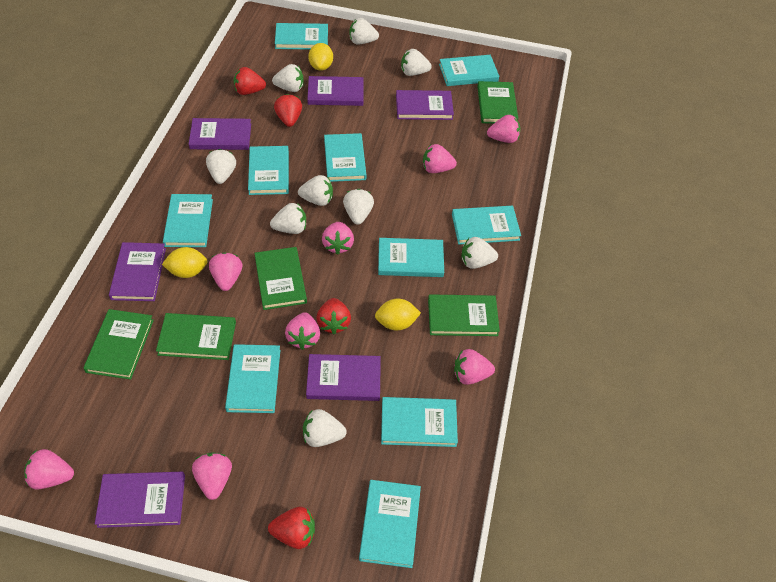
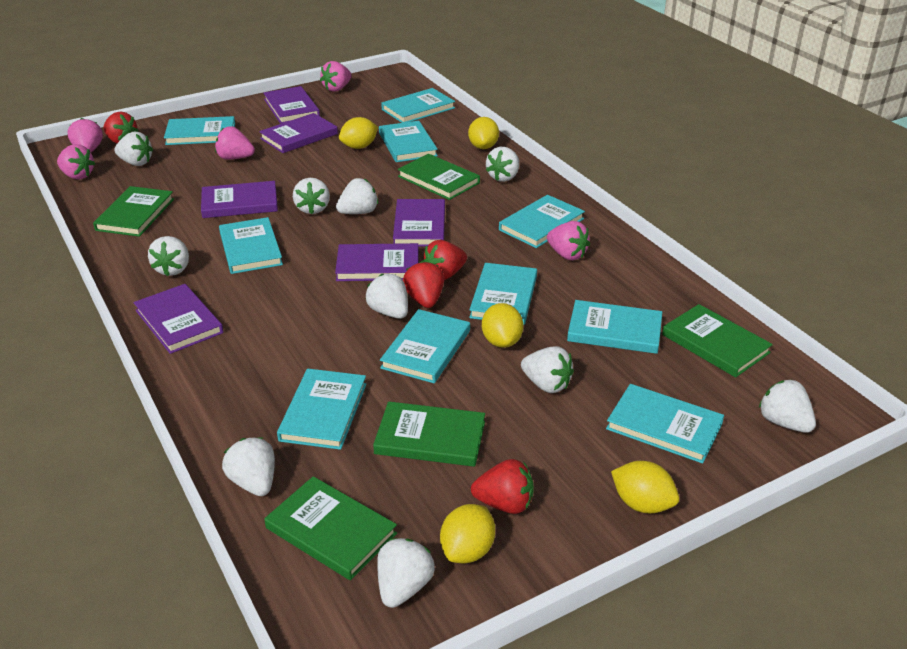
pink strawberry: 8 -> 5
white strawberry: 9 -> 10
yellow lemon: 3 -> 5

